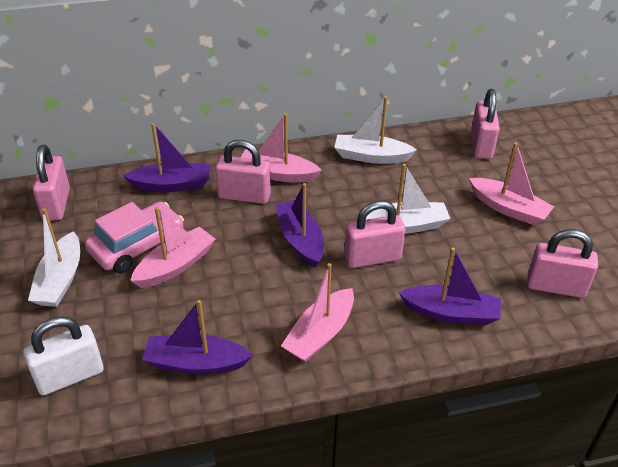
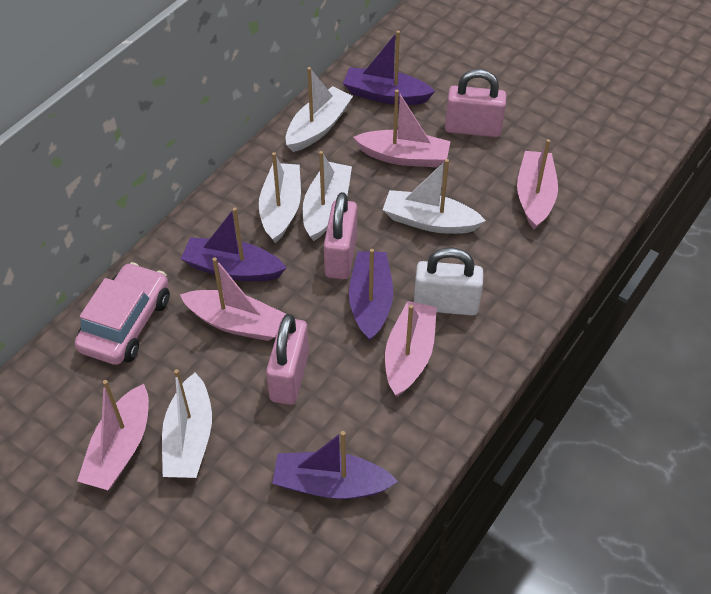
pink boat: 4 -> 5
pink padlock: 5 -> 3
white boat: 3 -> 5

